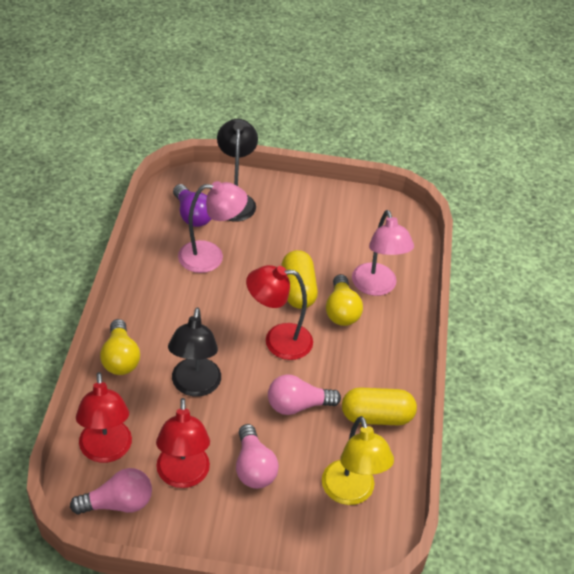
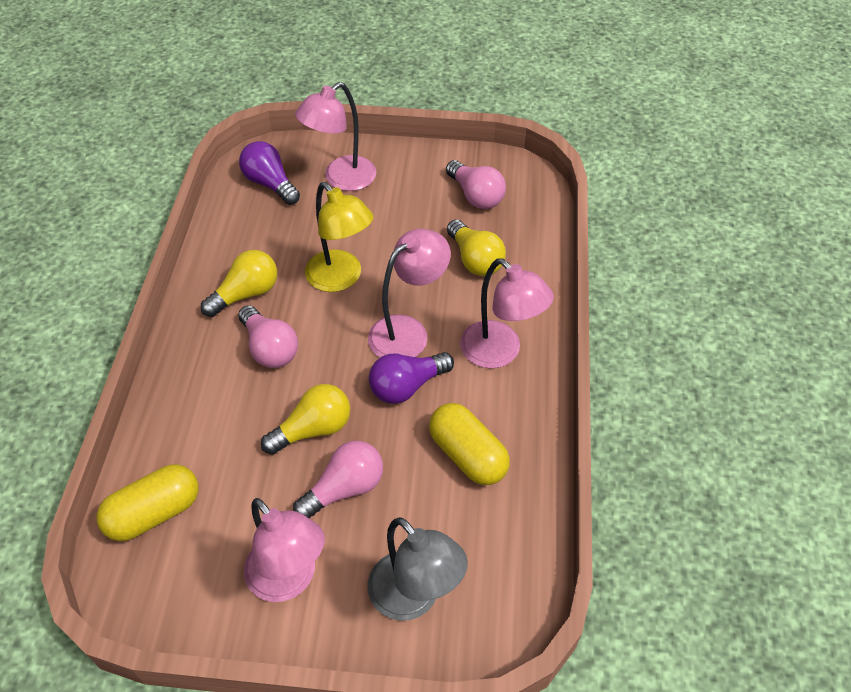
black lamp: 2 -> 0
grey lamp: 0 -> 1
pink lamp: 2 -> 4
purple light bulb: 1 -> 2
red lamp: 3 -> 0
yellow light bulb: 2 -> 3

